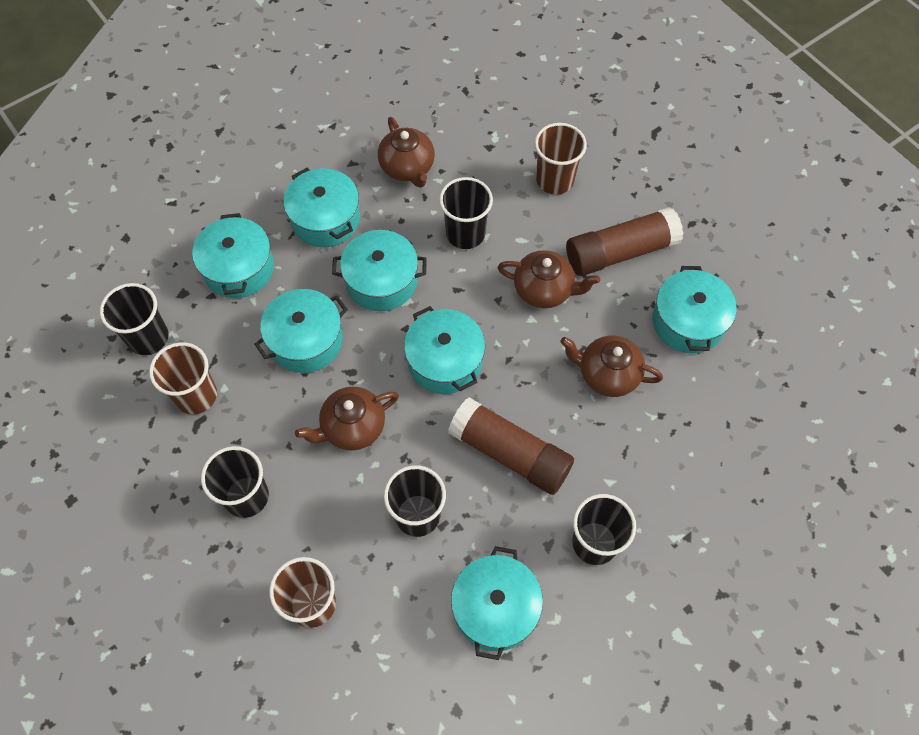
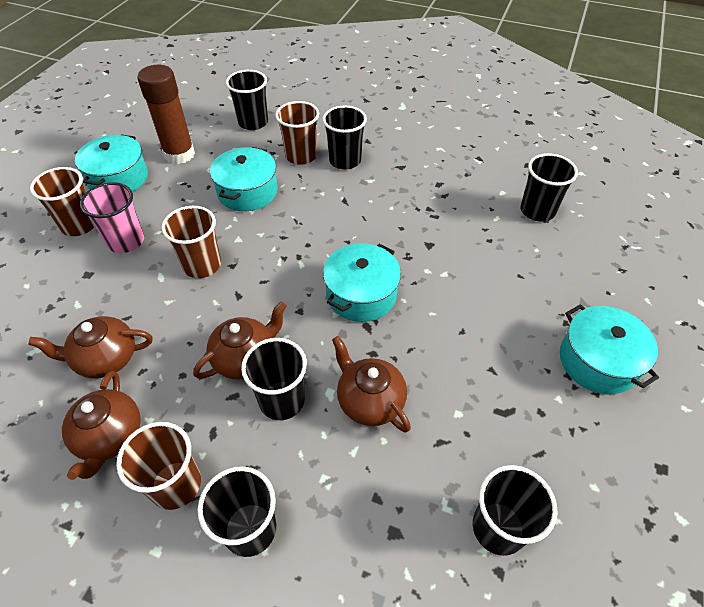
black cup: 5 -> 6
brown cup: 3 -> 4
brown glue stick: 2 -> 1
pink cup: 0 -> 1
turquoise pot: 7 -> 4

